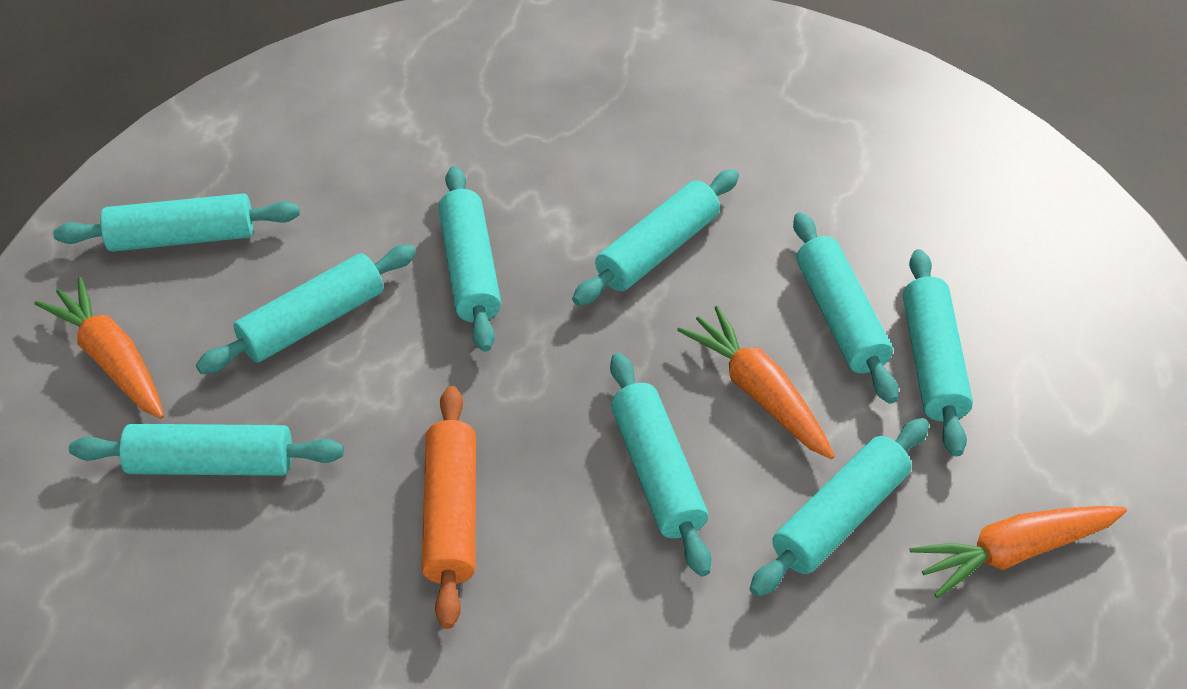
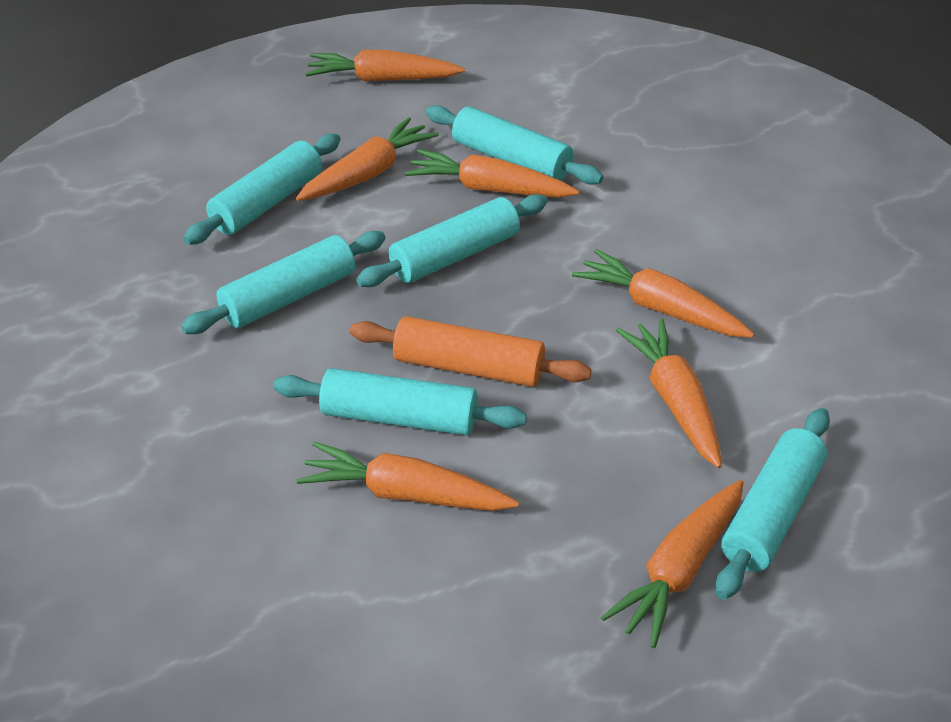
orange carrot: 3 -> 7
turquoise rolling pin: 9 -> 6

